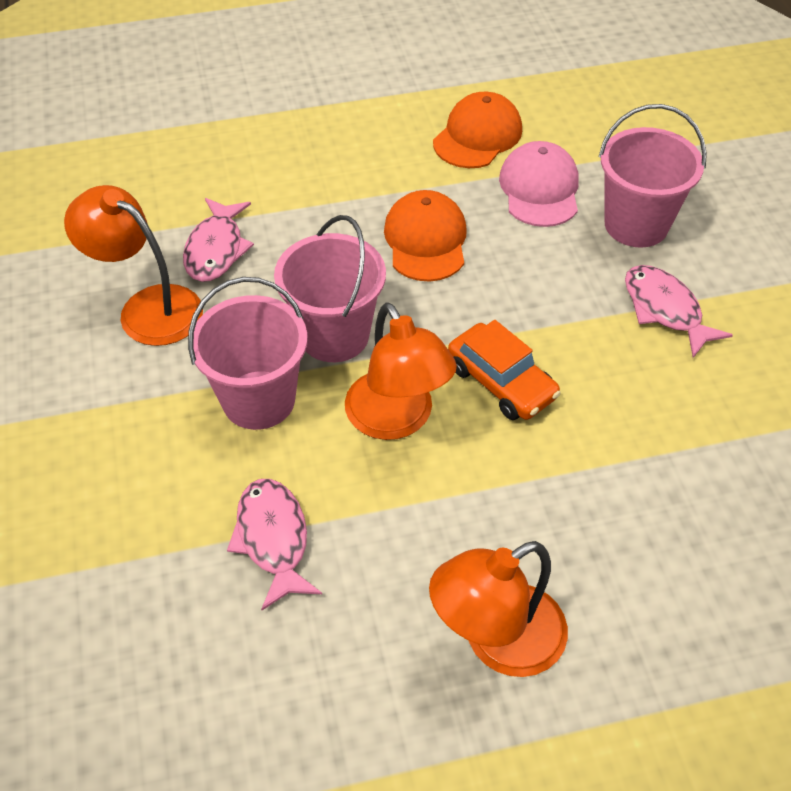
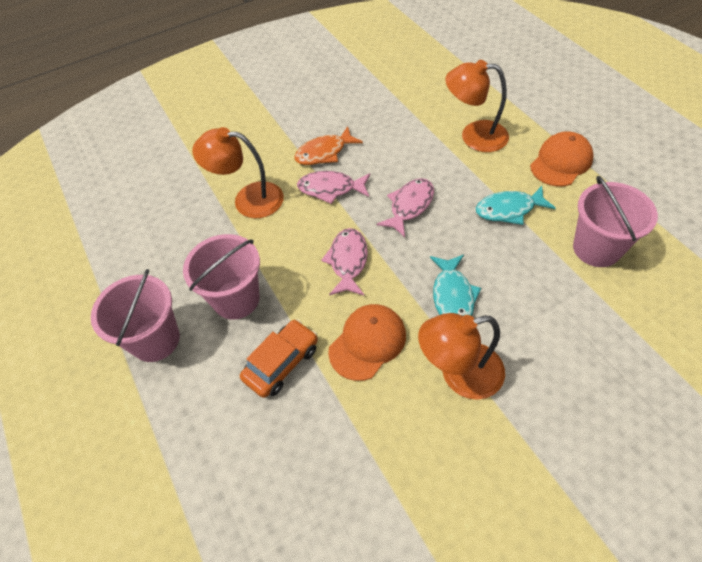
orange fish: 0 -> 1
pink cap: 1 -> 0
turquoise fish: 0 -> 2

